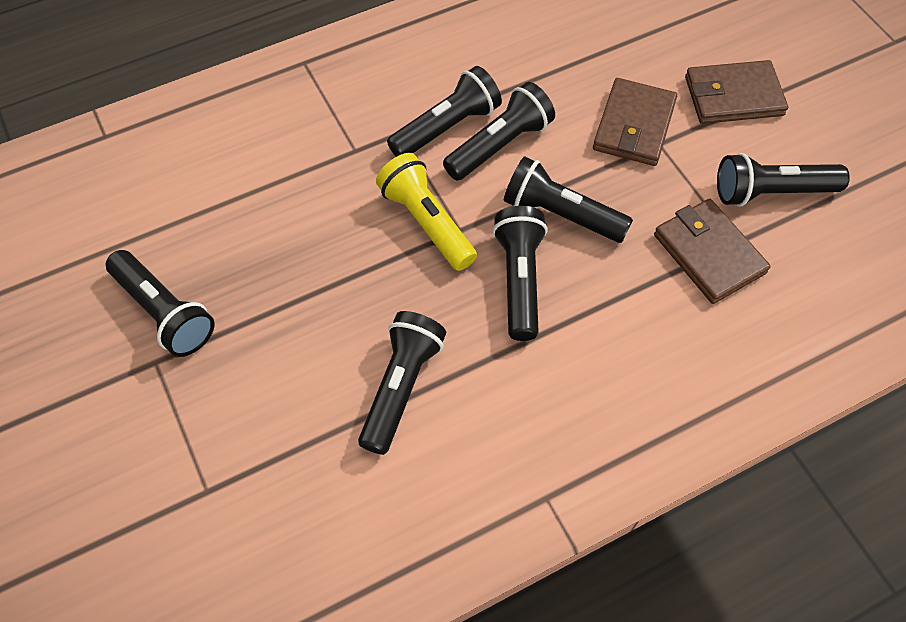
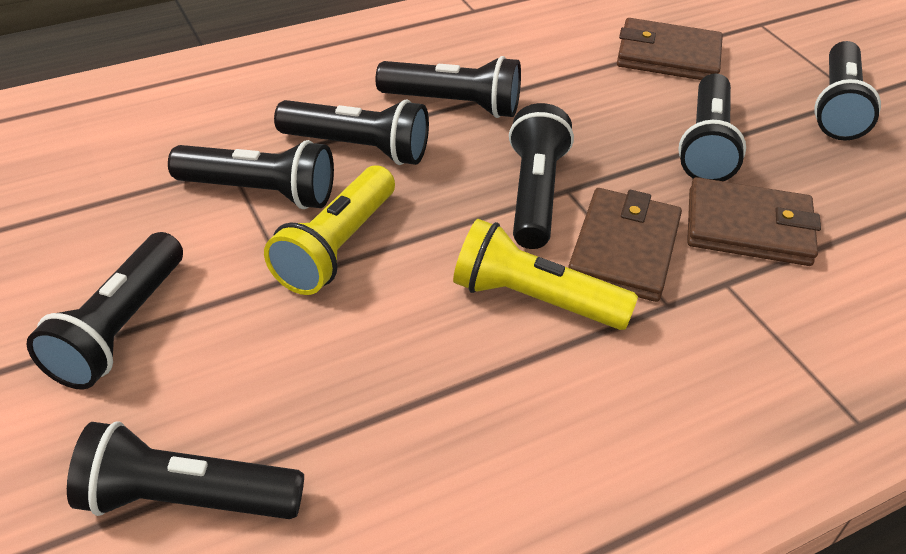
black flashlight: 7 -> 8
yellow flashlight: 1 -> 2

